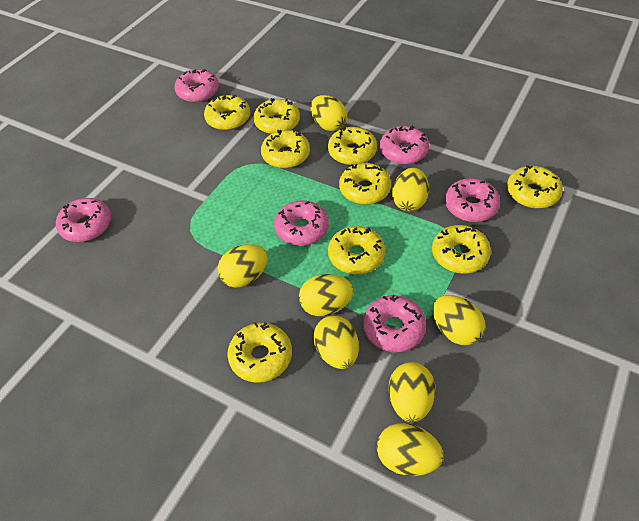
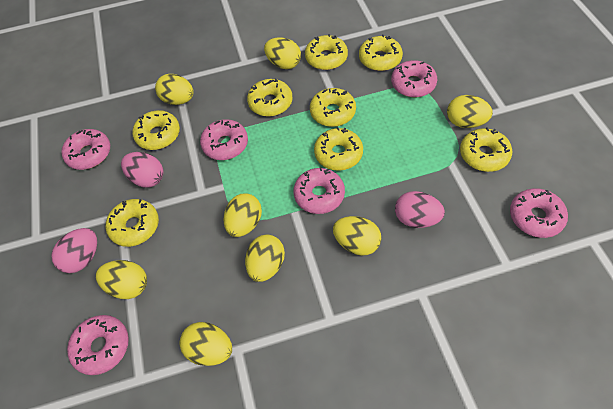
pink egg: 0 -> 3
yellow donut: 9 -> 8

